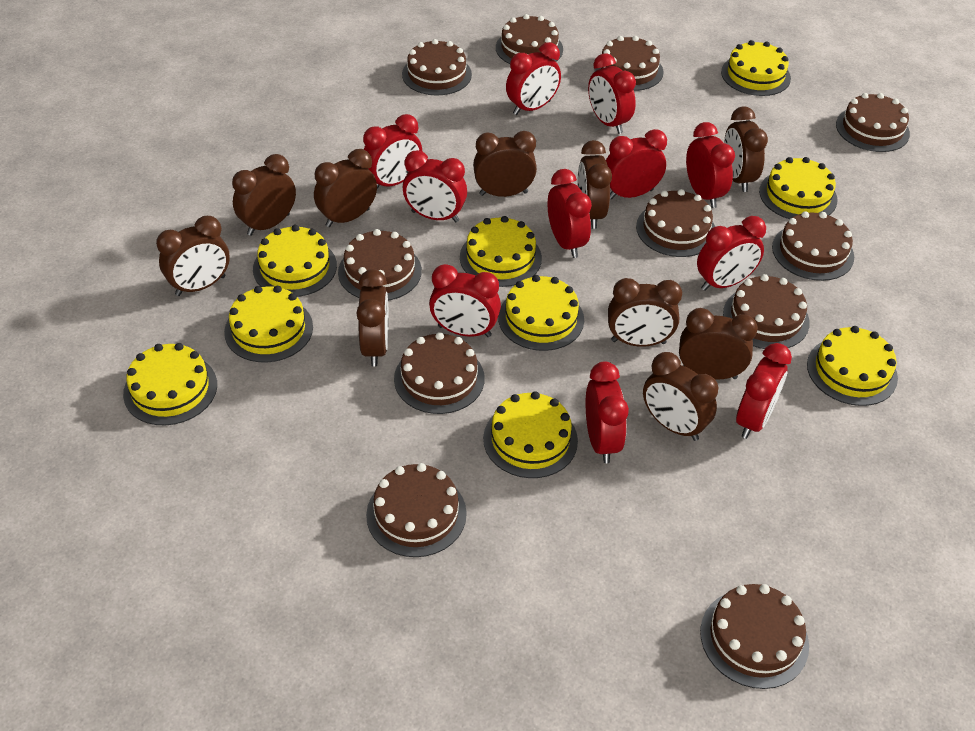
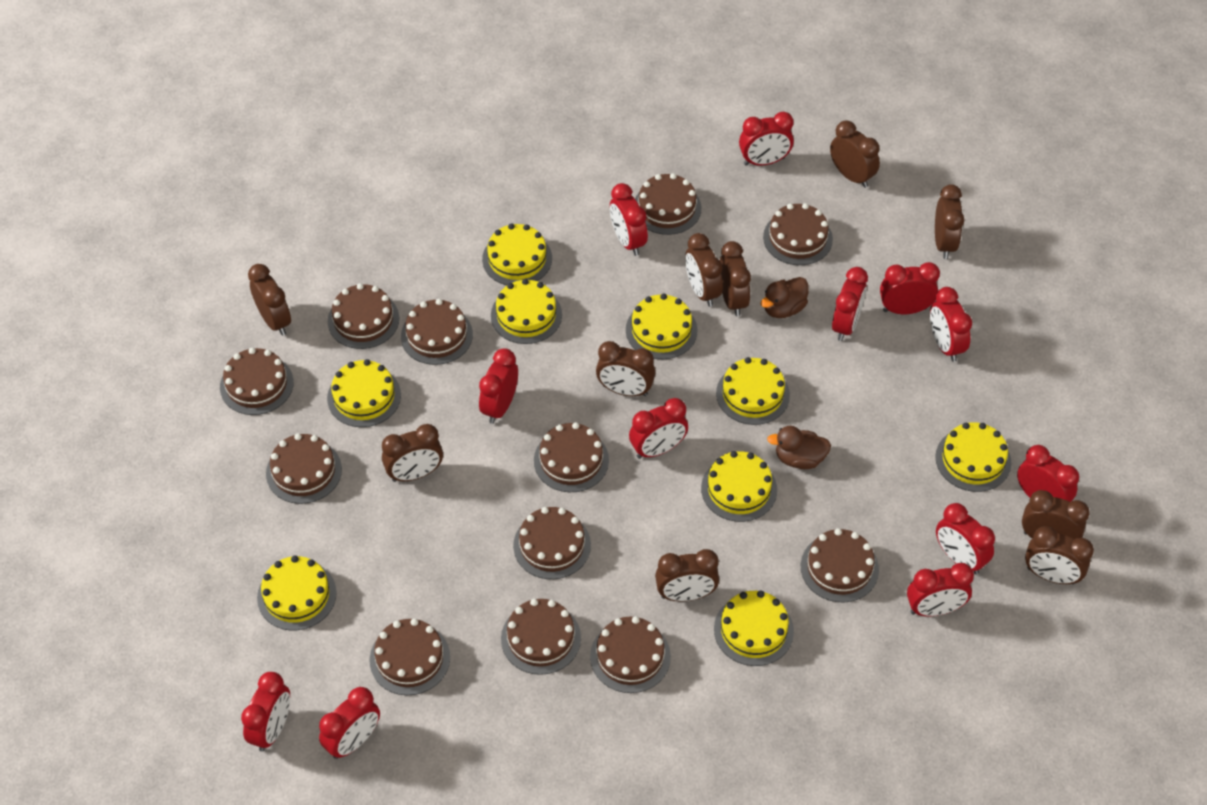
brown cake: 11 -> 12
brown duck: 0 -> 2
red clock: 11 -> 12

